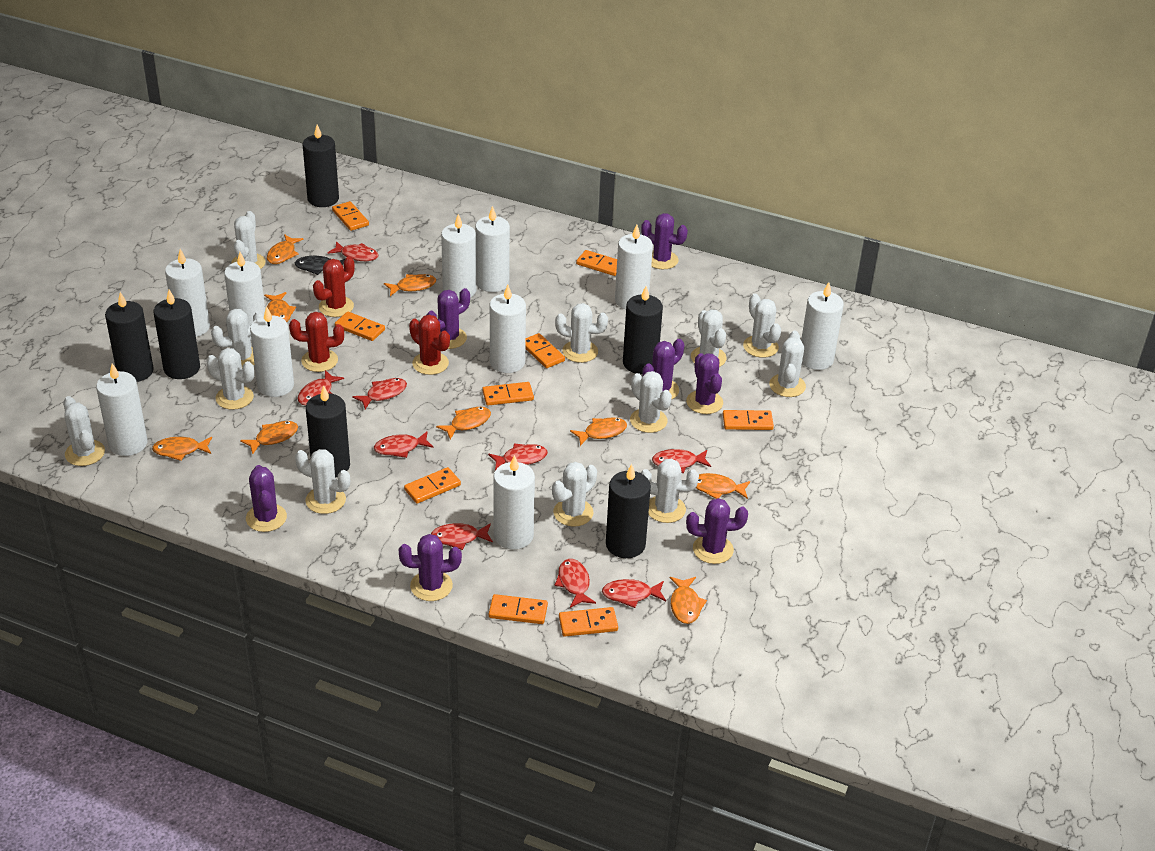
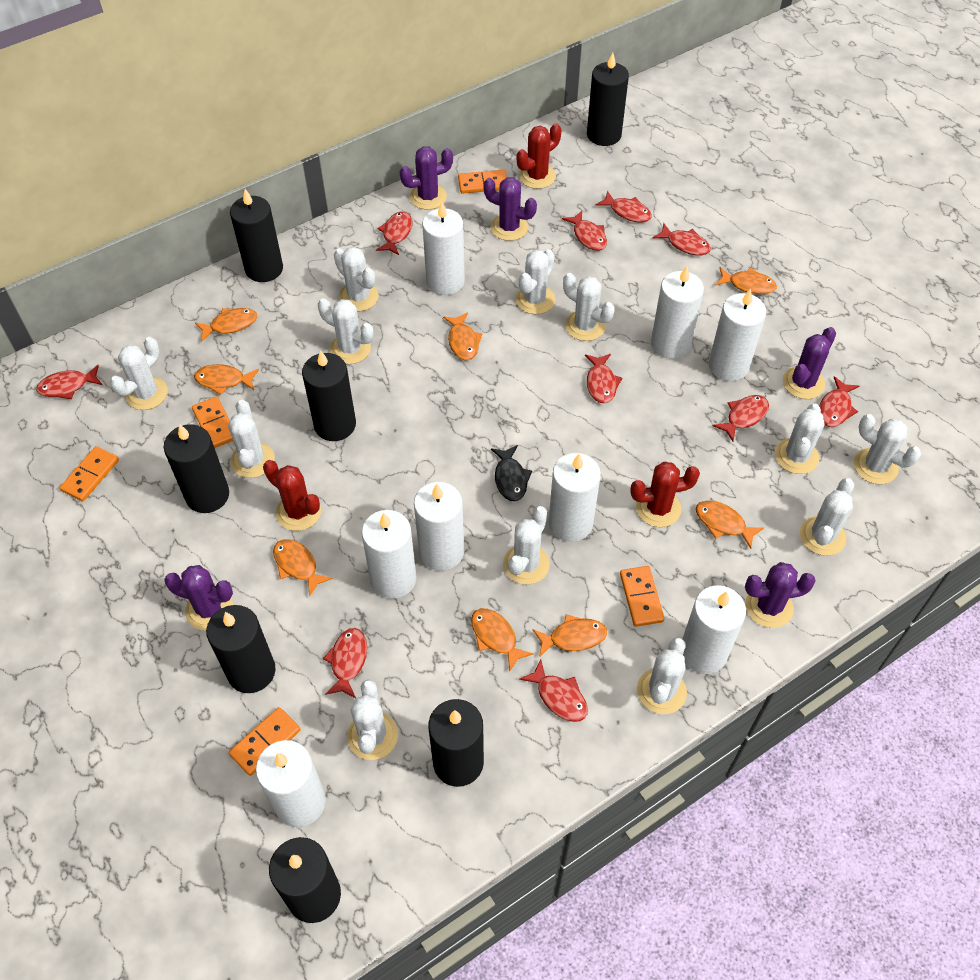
black candle: 6 -> 7
orange domino: 9 -> 5
orange fish: 9 -> 8
purple cactus: 7 -> 5
red fish: 9 -> 10
white candle: 10 -> 8

